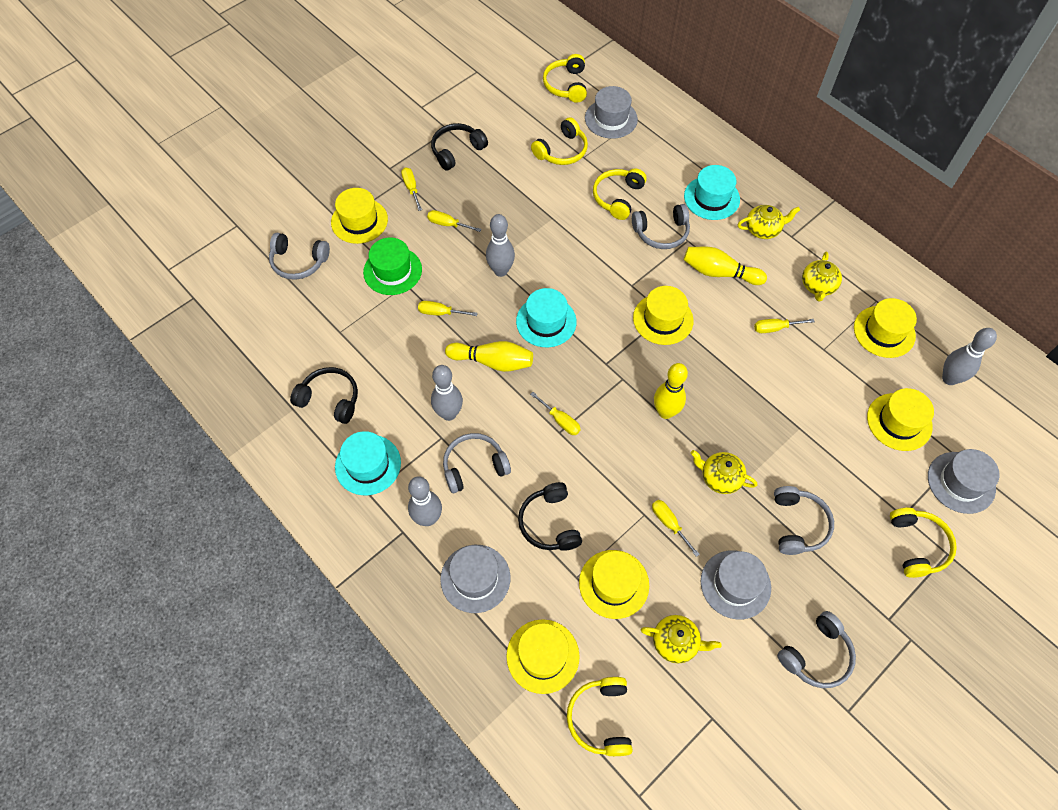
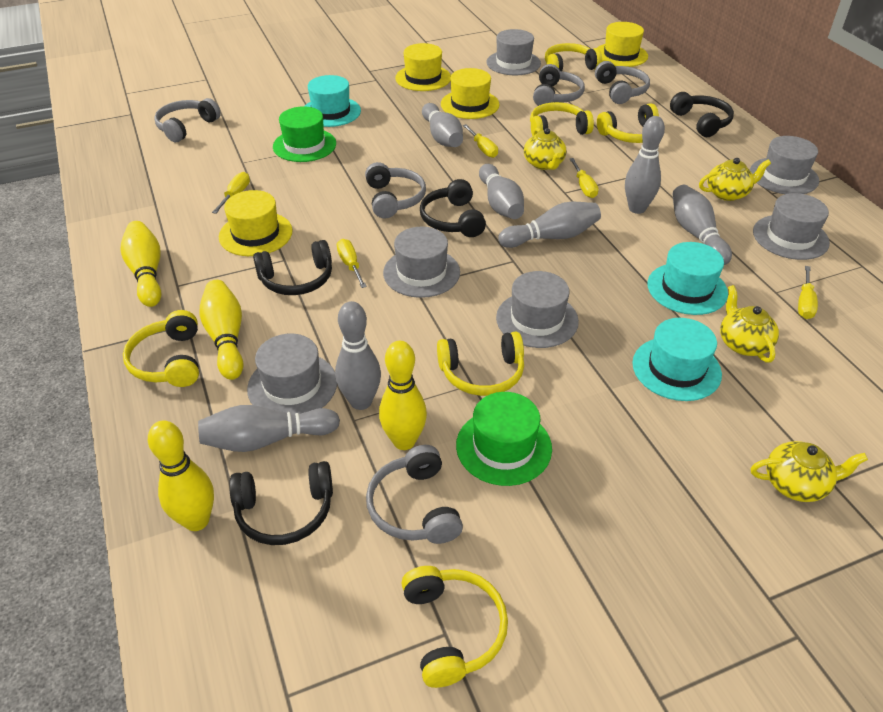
black headphones: 3 -> 4
green hat: 1 -> 2
grey bowling pin: 4 -> 7
grey hat: 4 -> 6
yellow bowling pin: 3 -> 4
yellow hat: 6 -> 4
yellow headphones: 5 -> 6
yellow screwdriver: 6 -> 5

